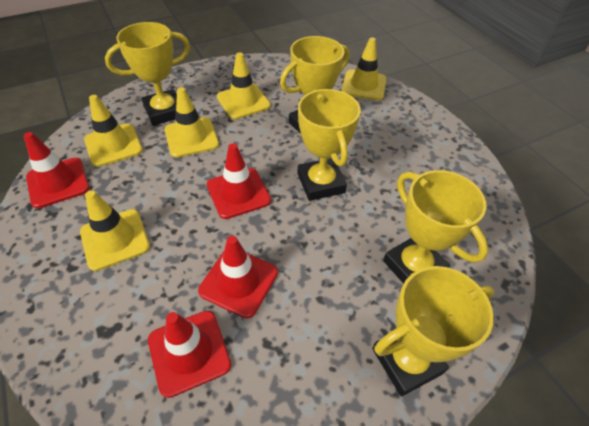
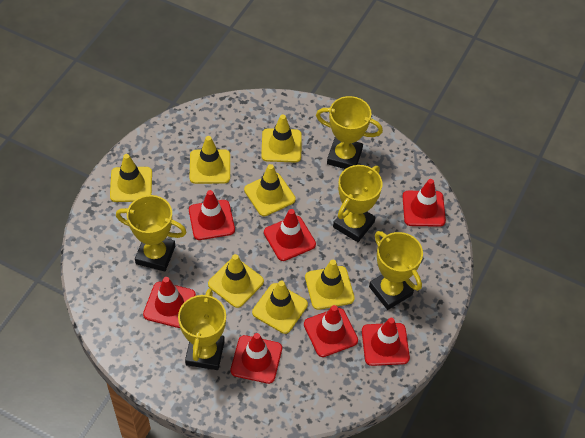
red traffic cone: 4 -> 7
yellow traffic cone: 5 -> 7

